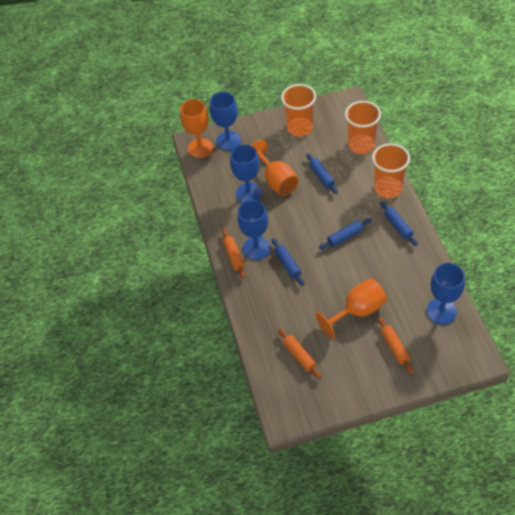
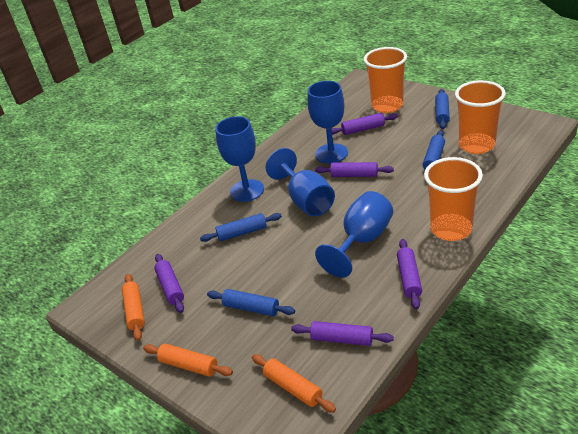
orange goblet: 3 -> 0
purple rolling pin: 0 -> 5

